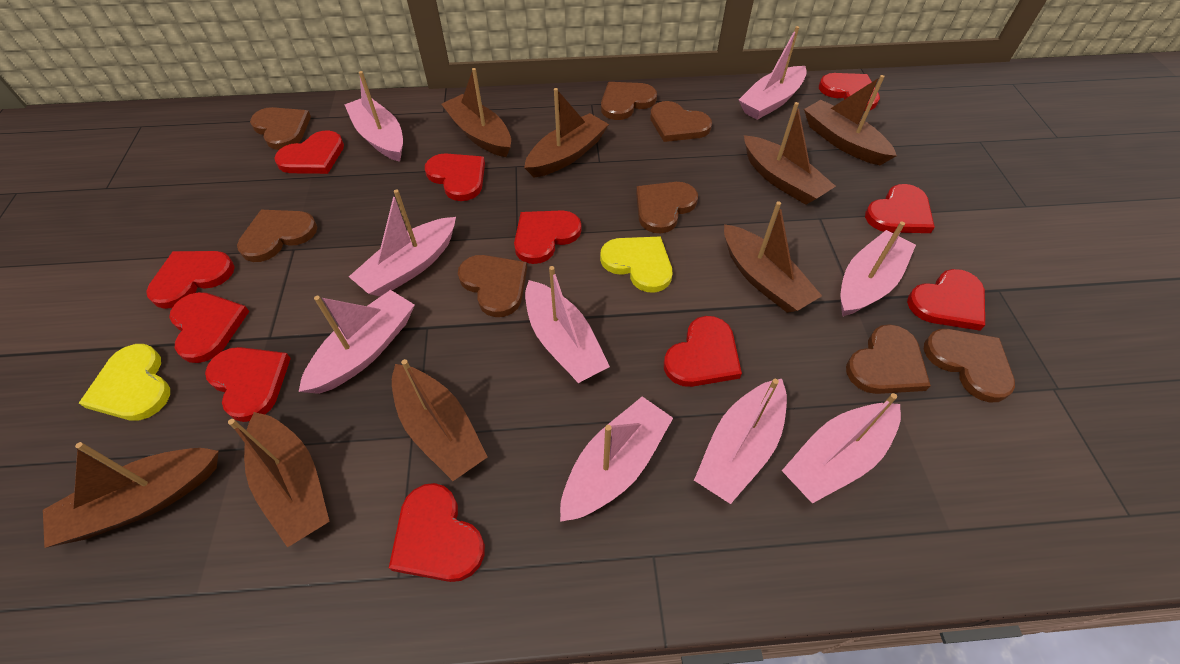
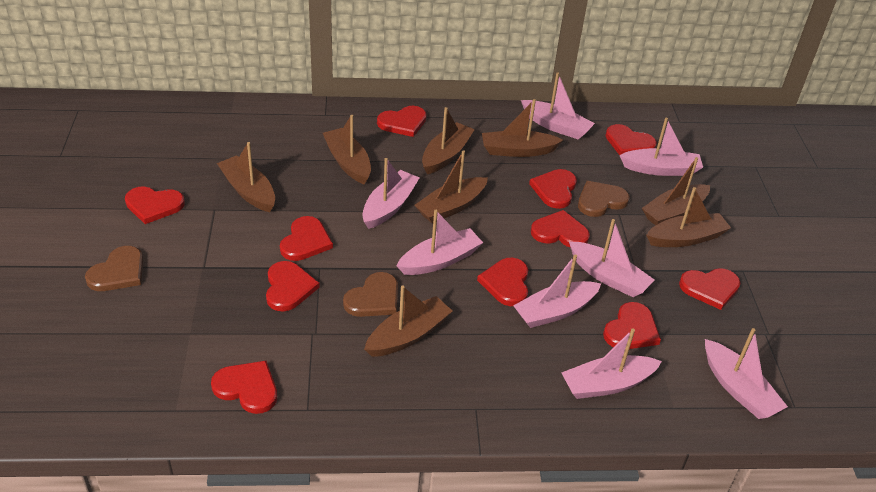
brown heart: 8 -> 3
pink boat: 9 -> 8
yellow heart: 2 -> 0

